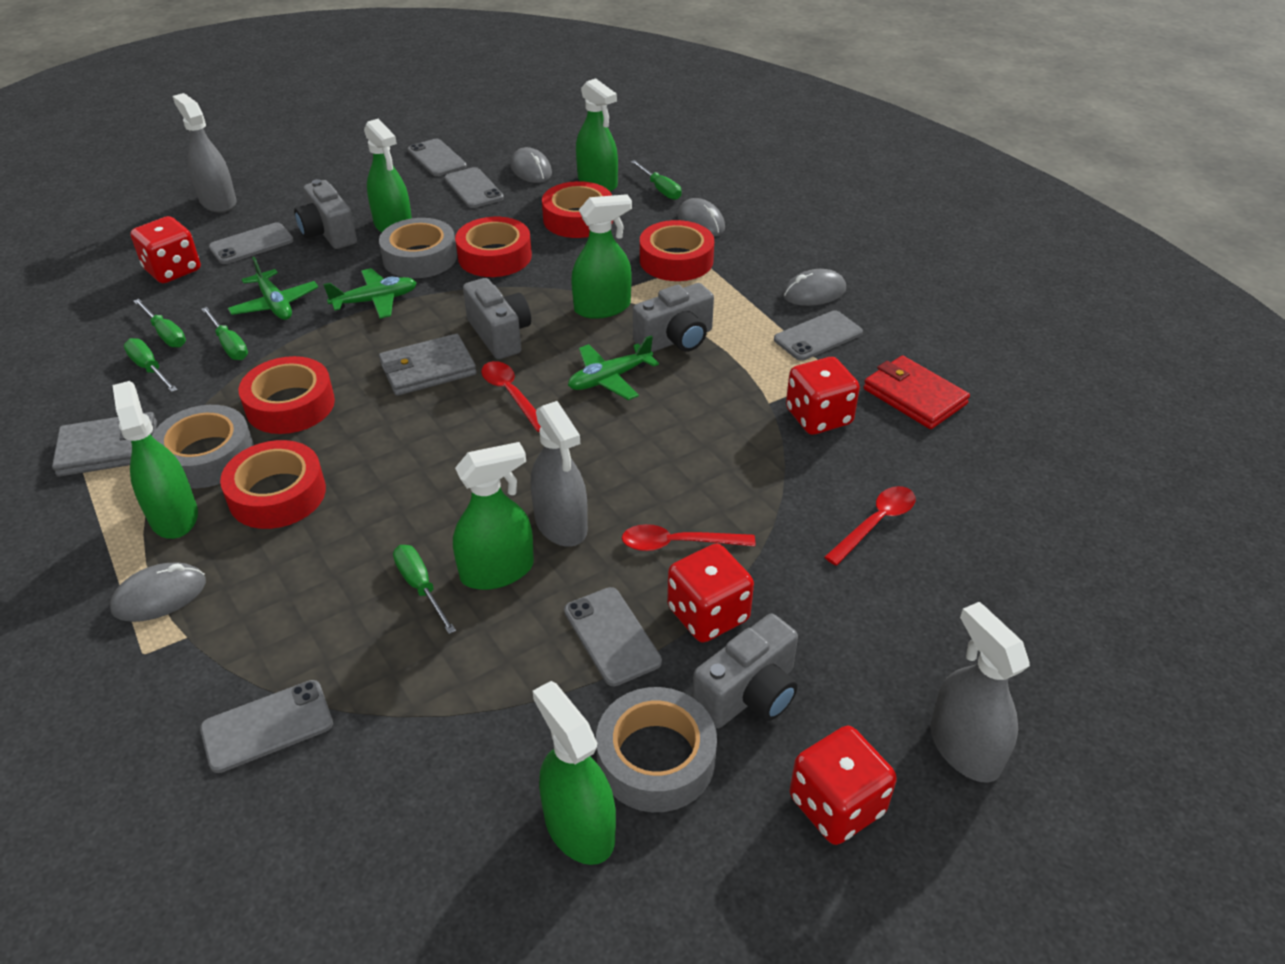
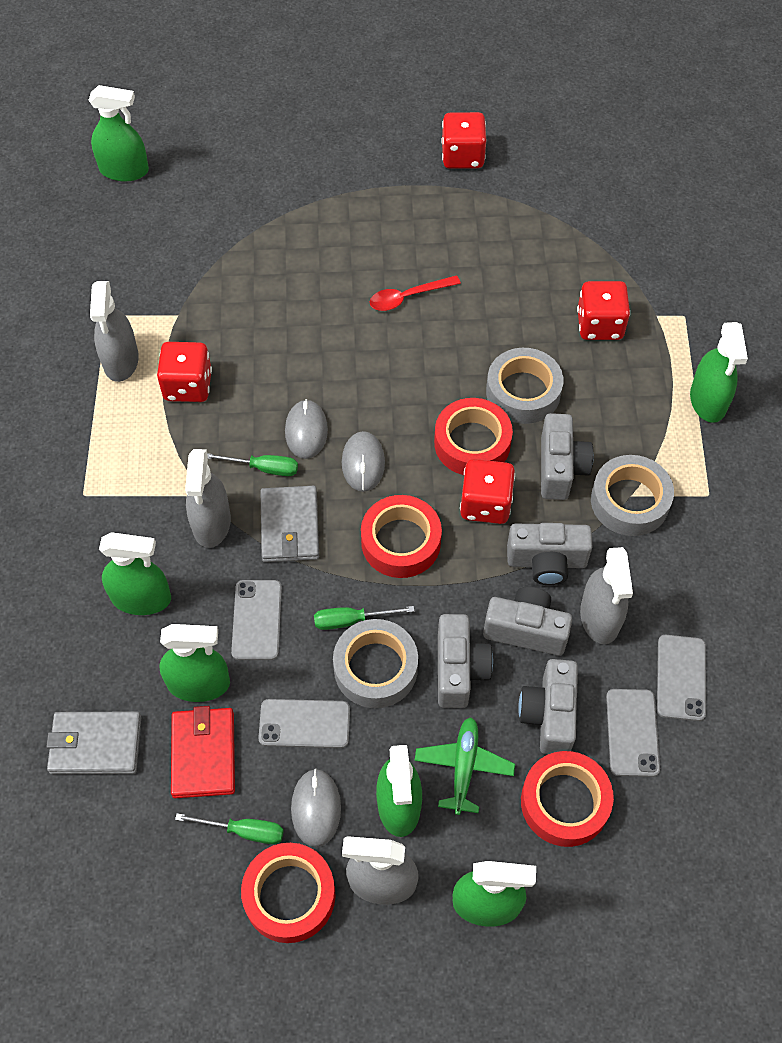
green plane: 3 -> 1
green screwdriver: 5 -> 3
grey camera: 4 -> 5
grey mouse: 4 -> 3
grey phone: 6 -> 4
grey spray bottle: 3 -> 4
red spoon: 3 -> 1
red tape: 5 -> 4

